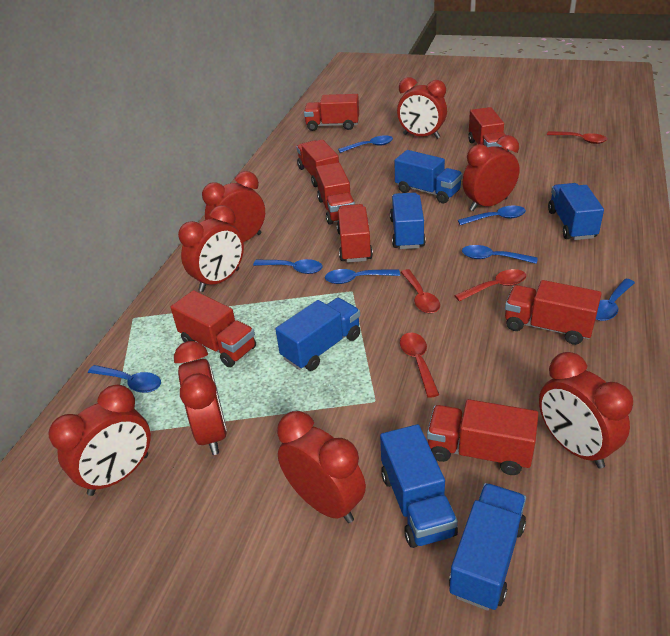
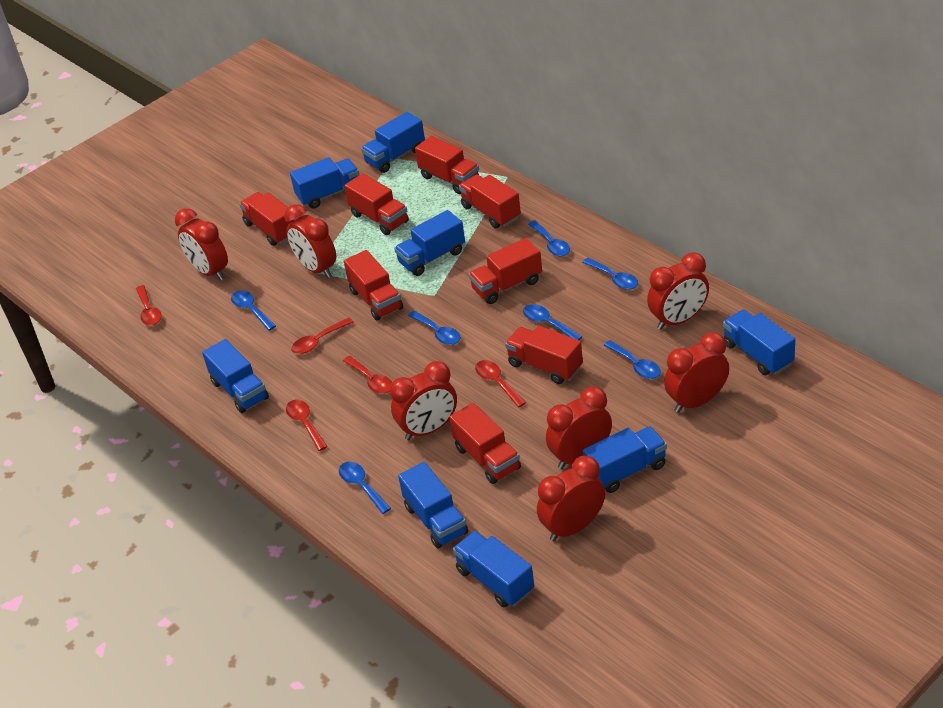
blue truck: 6 -> 8
red clock: 8 -> 7
red spoon: 4 -> 5

